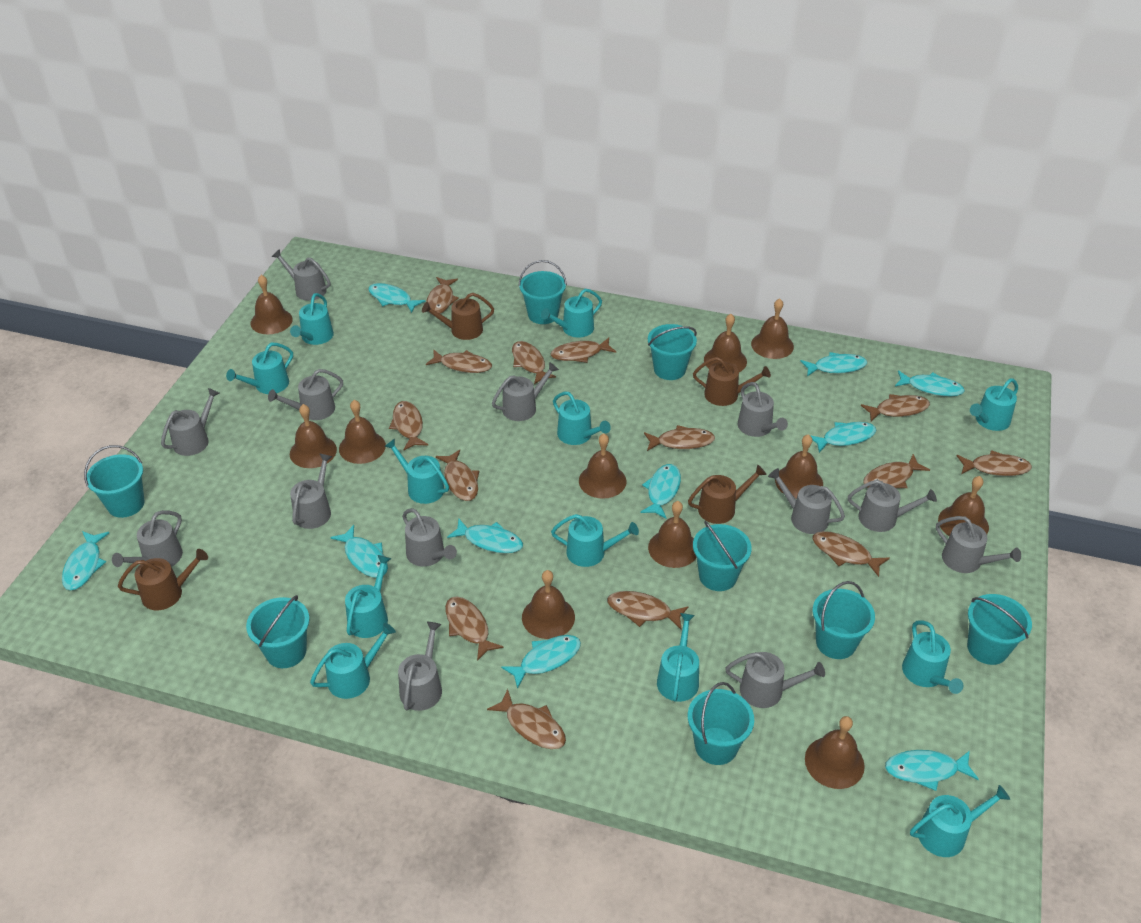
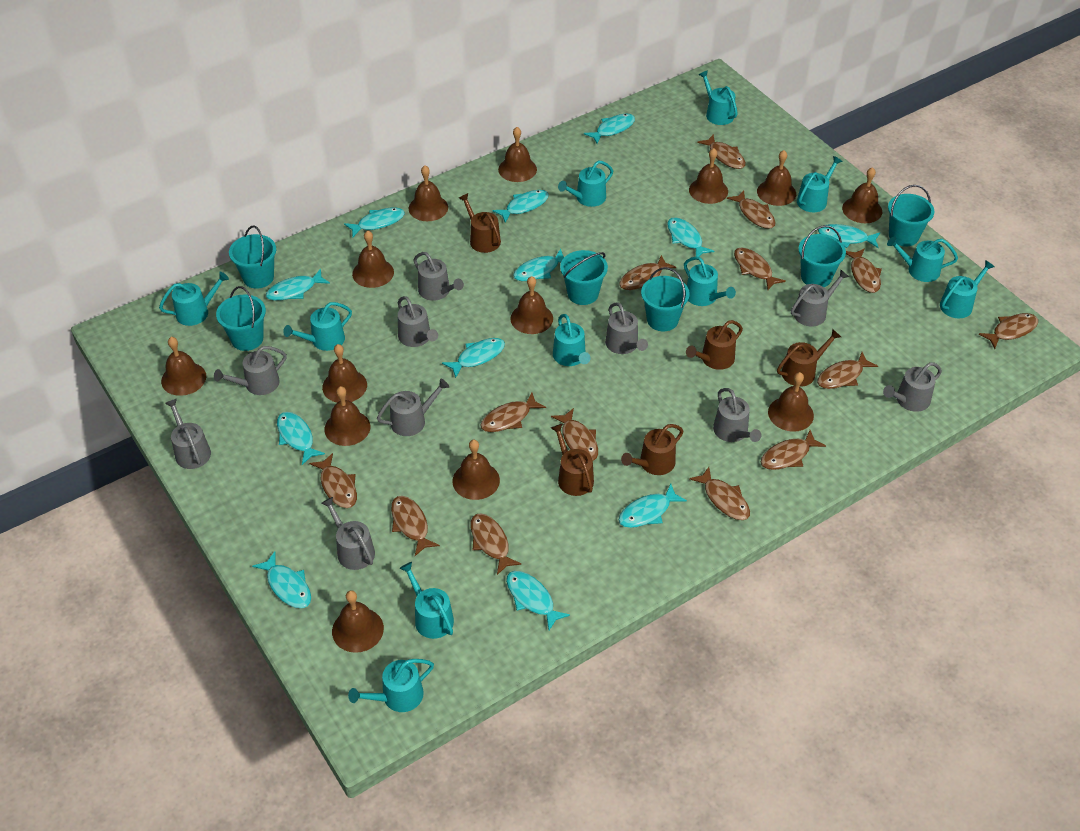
brown bell: 11 -> 13
brown watering can: 4 -> 5
grey watering can: 13 -> 10
turquoise bucket: 8 -> 6
turquoise fish: 10 -> 12
turquoise watering can: 12 -> 11

